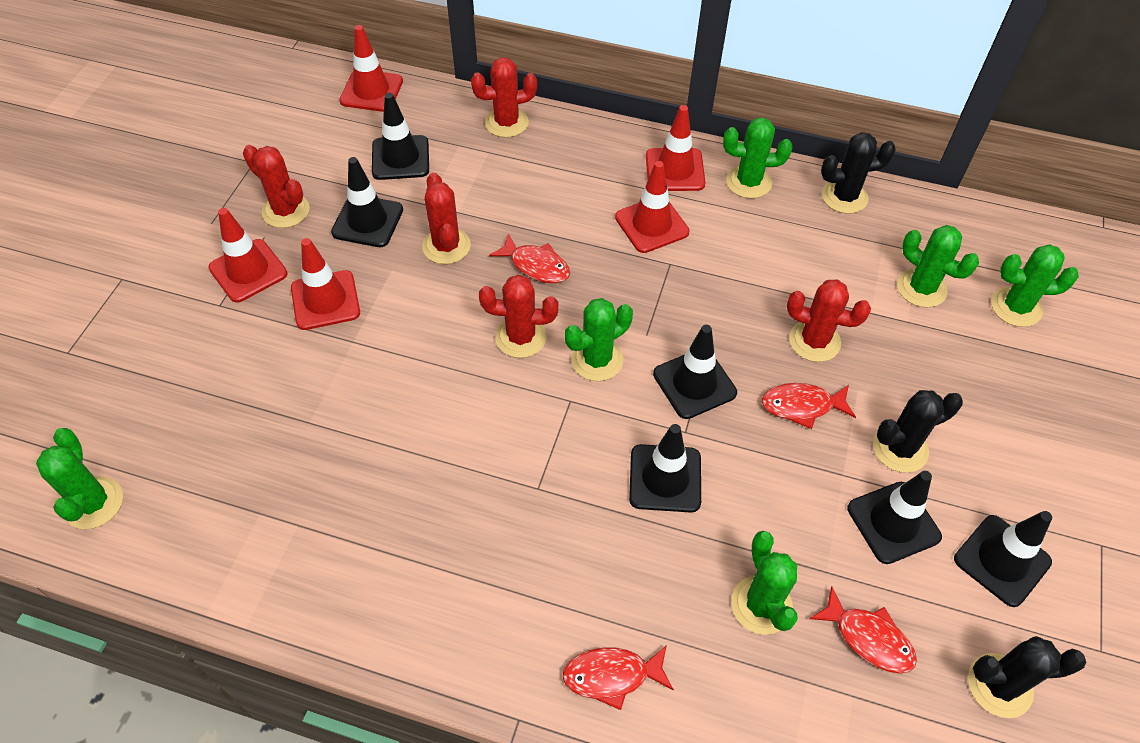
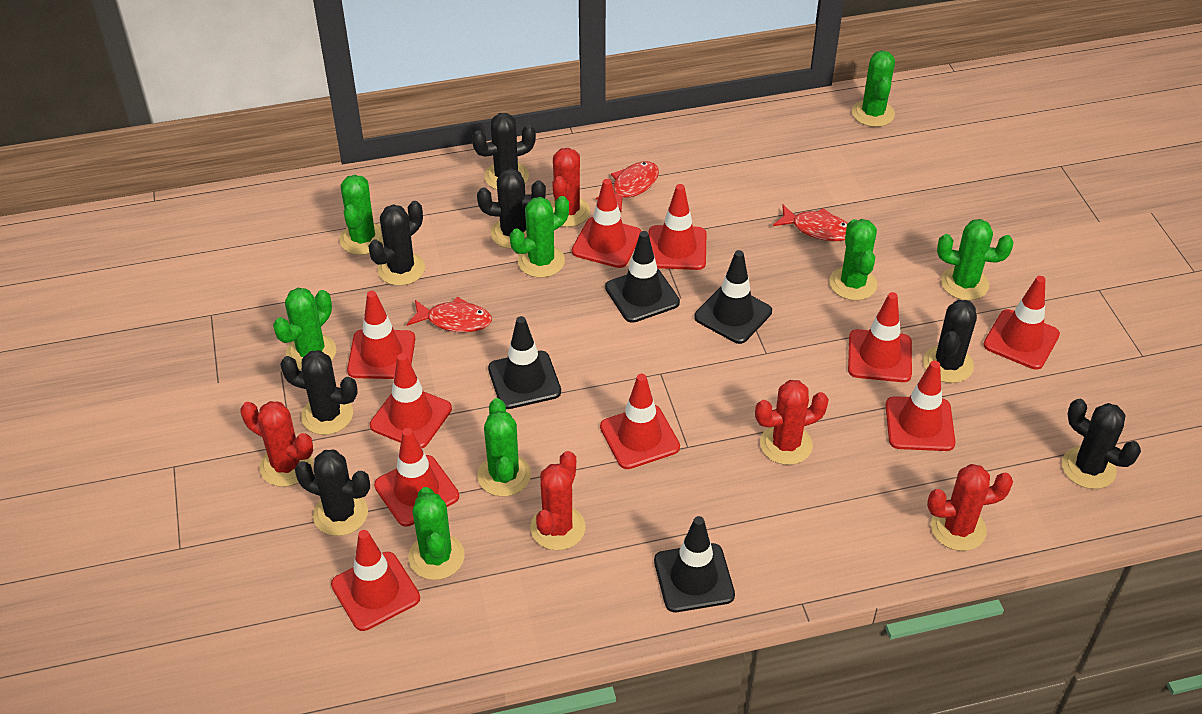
black cactus: 3 -> 7
black traffic cone: 6 -> 4
green cactus: 6 -> 8
red fish: 4 -> 3
red traffic cone: 5 -> 10

